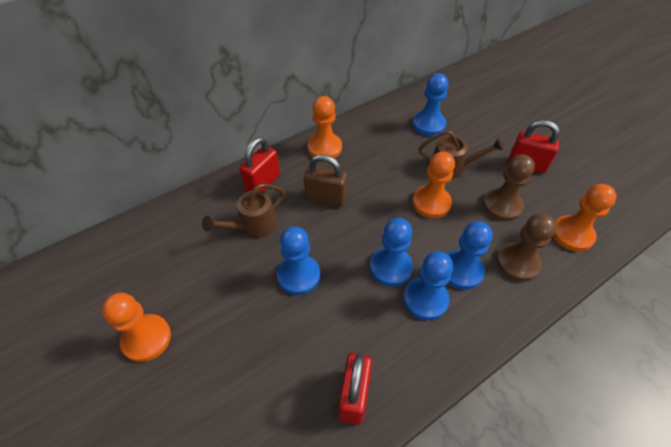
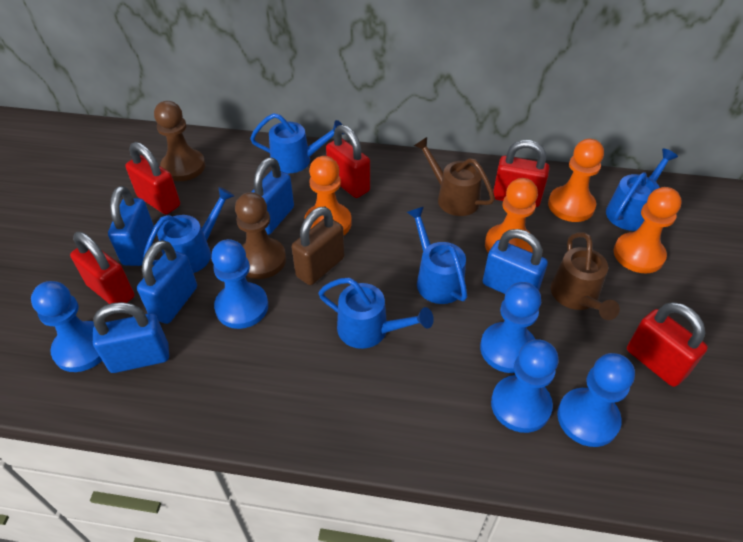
blue padlock: 0 -> 5
blue watering can: 0 -> 5
red padlock: 3 -> 5

